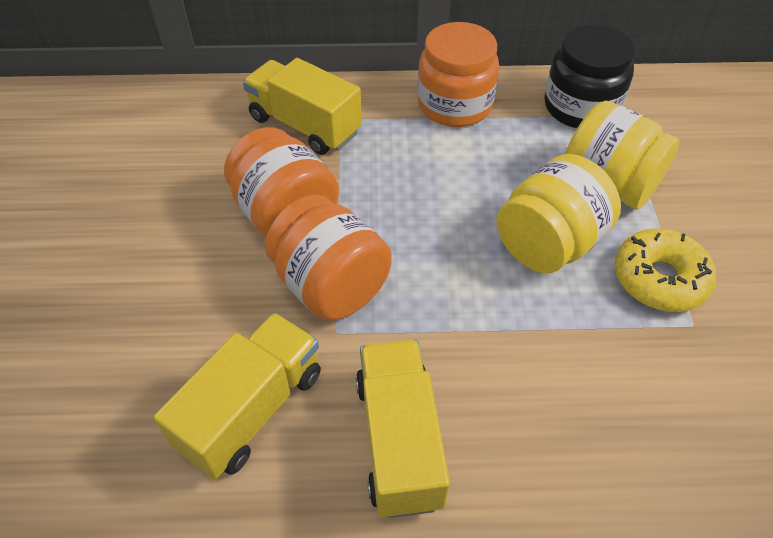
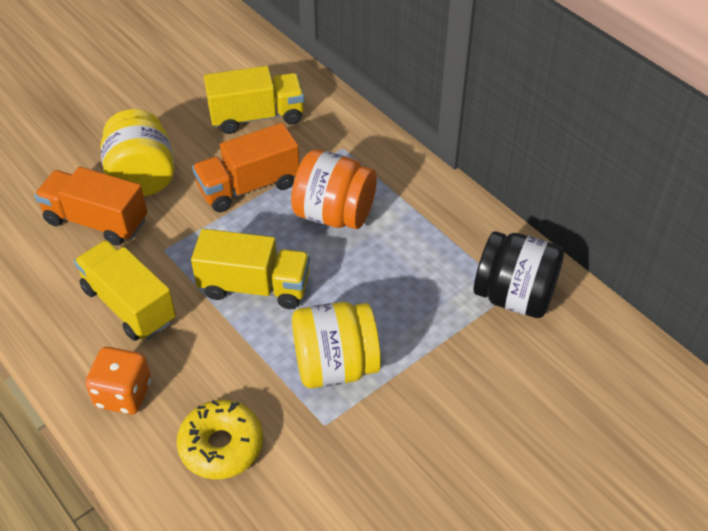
orange dice: 0 -> 1
orange jar: 3 -> 1
orange truck: 0 -> 2

